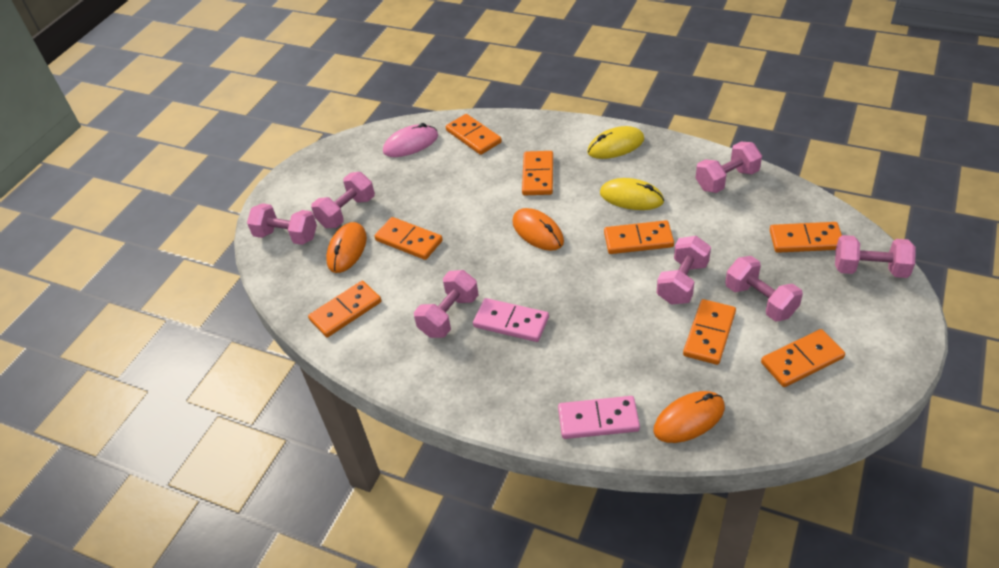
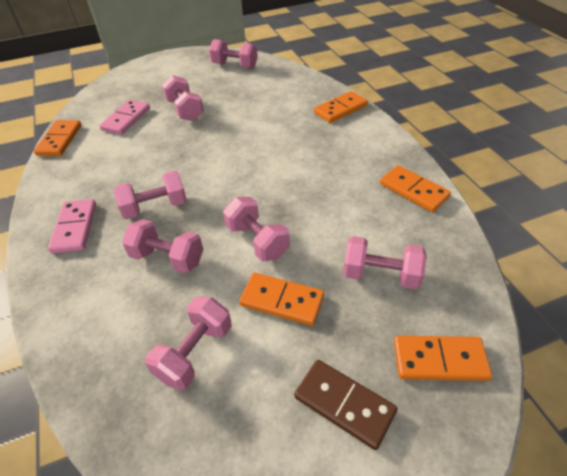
brown domino: 0 -> 1
orange domino: 8 -> 5
orange mouse: 3 -> 0
pink mouse: 1 -> 0
yellow mouse: 2 -> 0

